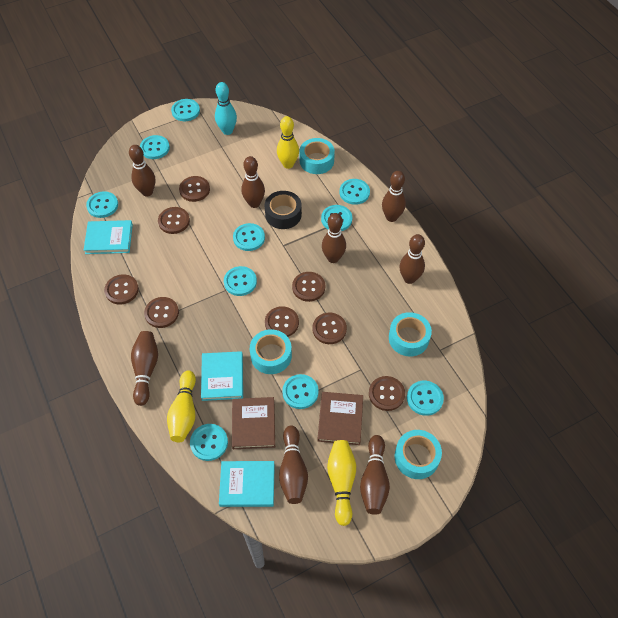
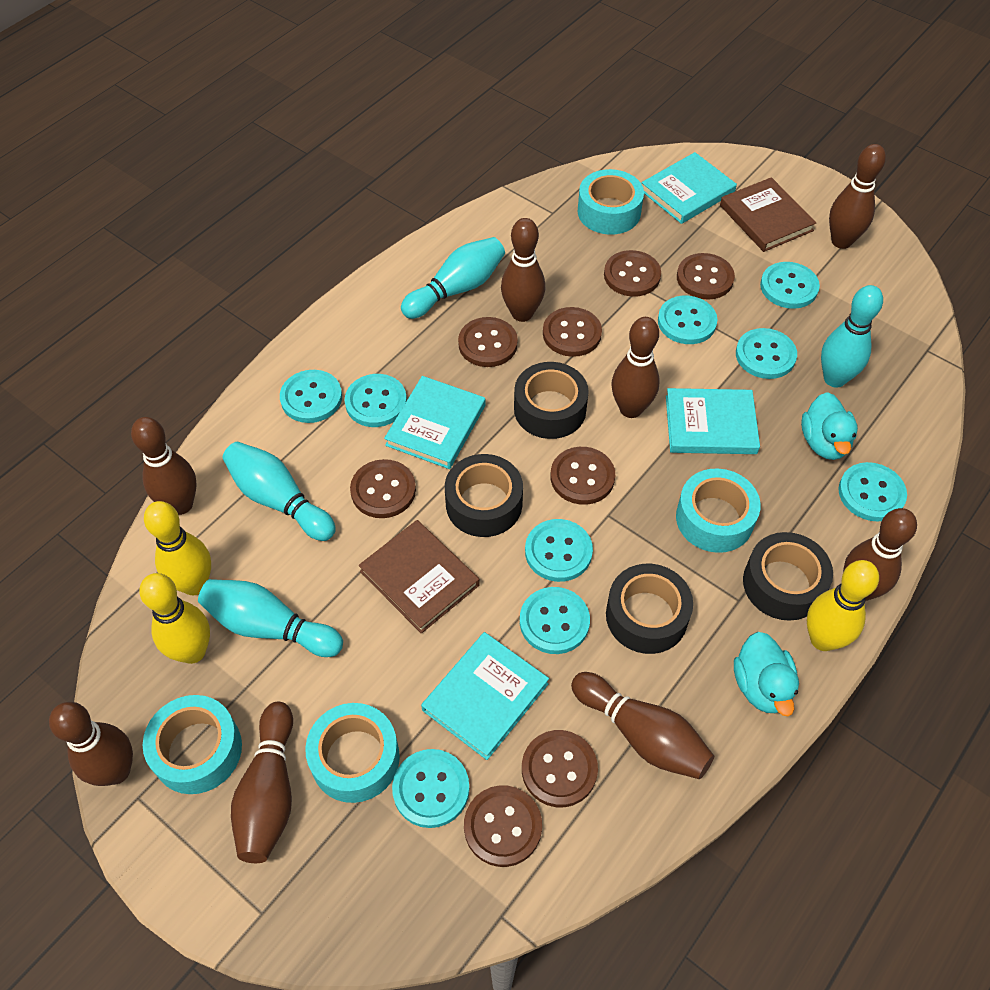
black tape: 1 -> 4
turquoise book: 3 -> 4
turquoise bowling pin: 1 -> 4
turquoise button: 10 -> 9
turquoise duck: 0 -> 2

